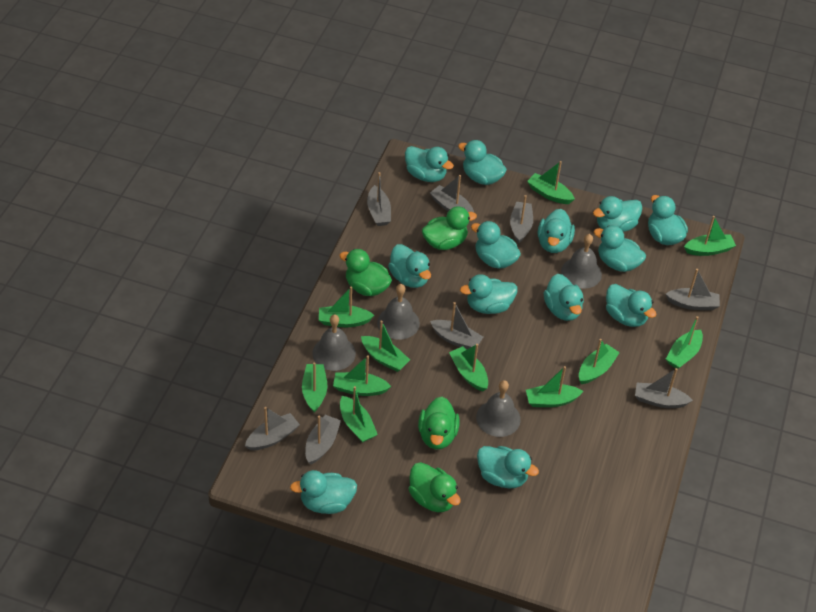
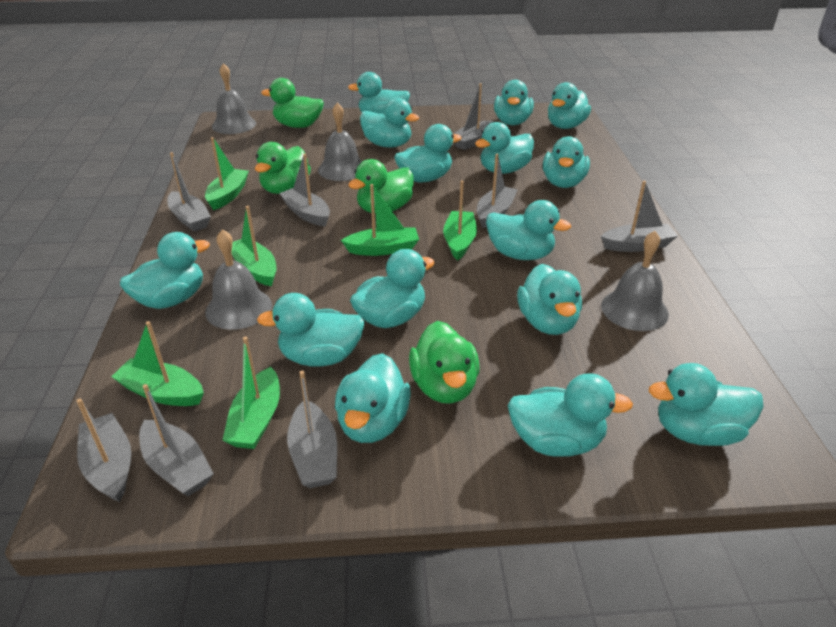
green boat: 11 -> 6
turquoise duck: 13 -> 15

